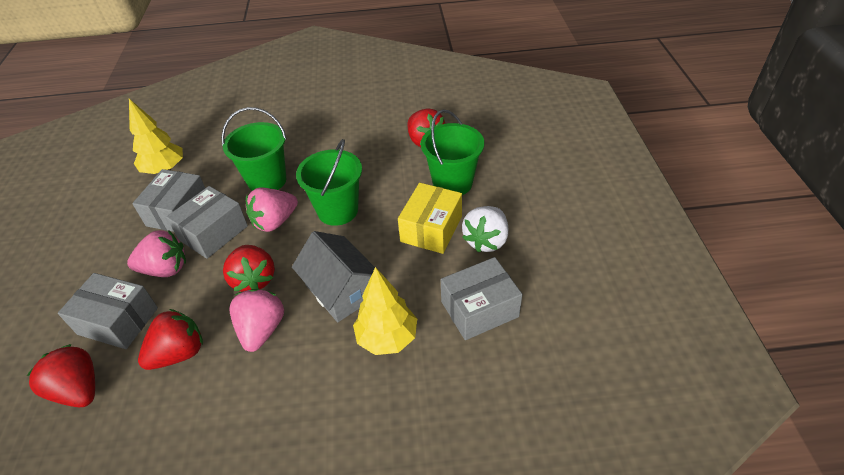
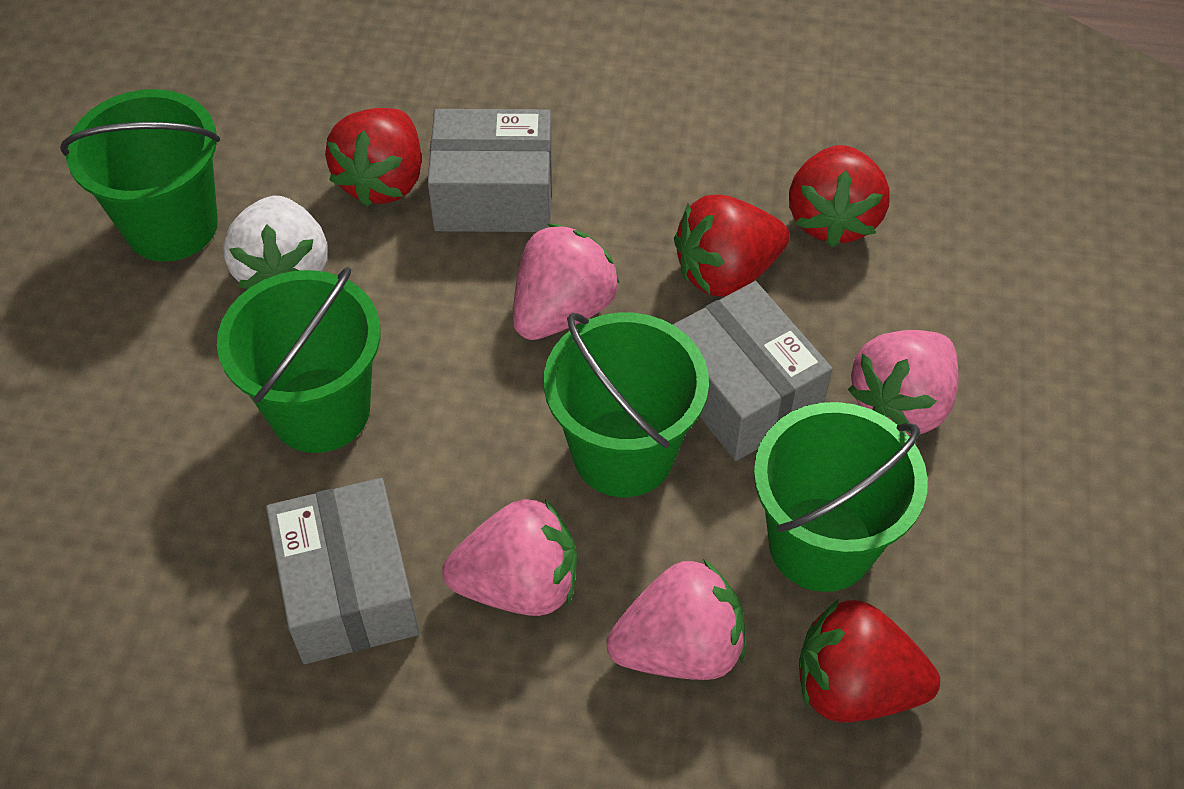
green bucket: 3 -> 4
grey box: 4 -> 3
grey house: 1 -> 0
pink strawberry: 3 -> 4
yellow box: 1 -> 0
yellow tree: 2 -> 0

